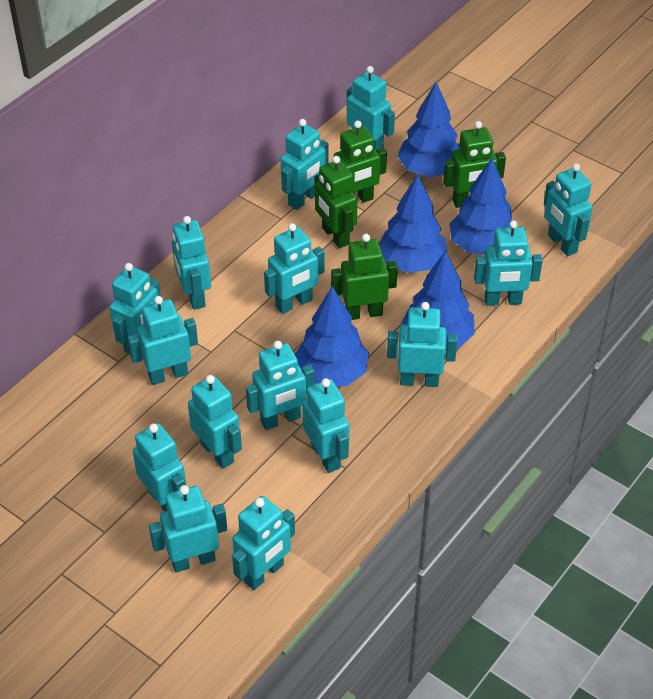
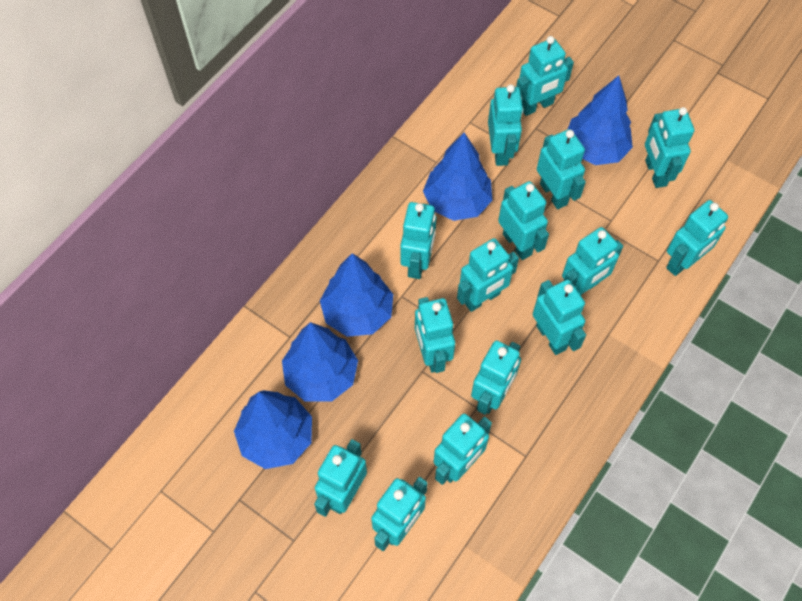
green robot: 4 -> 0

